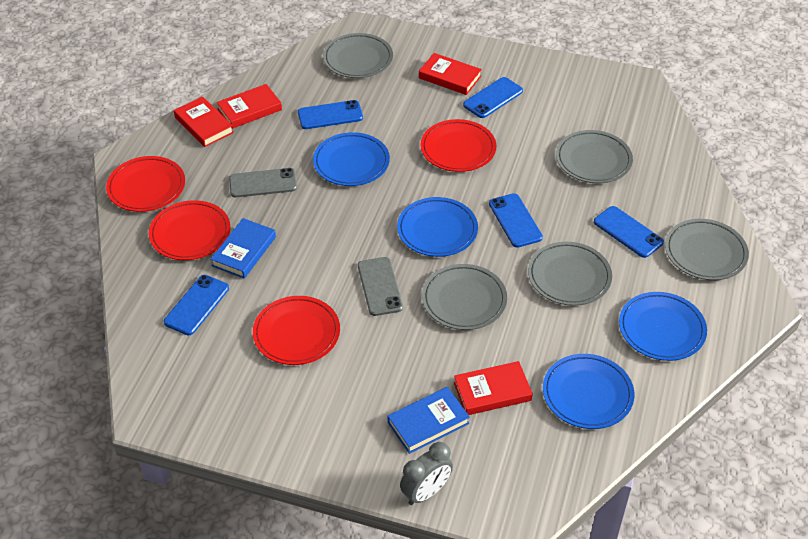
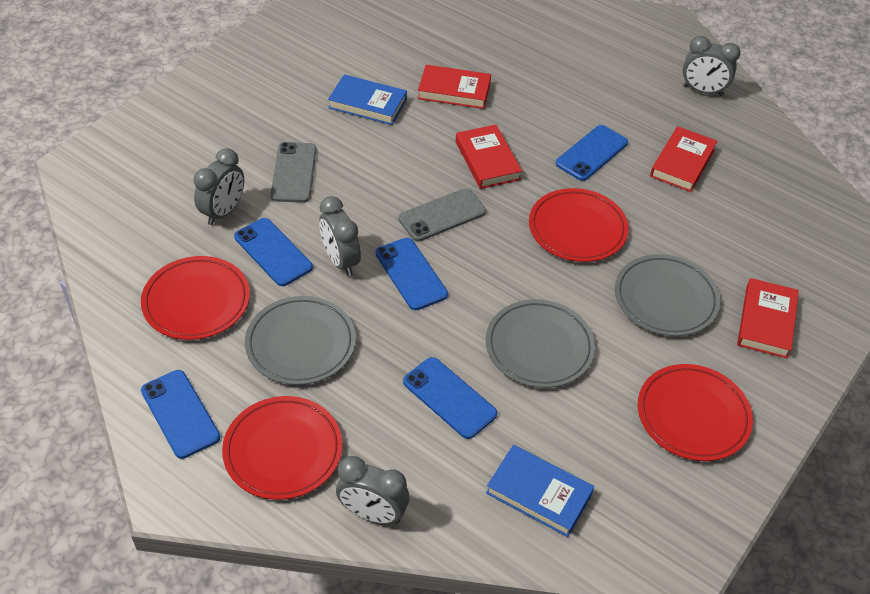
blue plate: 4 -> 0
grey clock: 1 -> 4
grey plate: 5 -> 3

